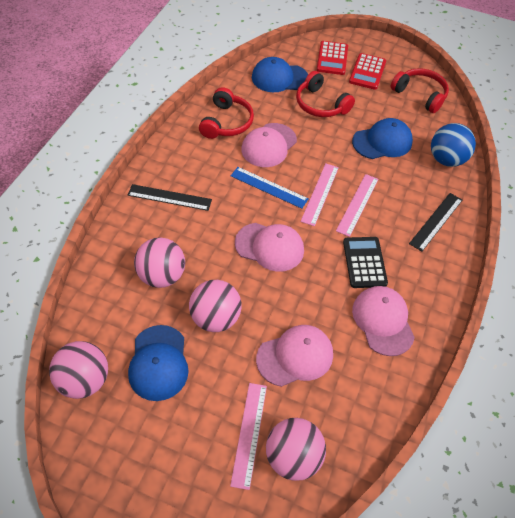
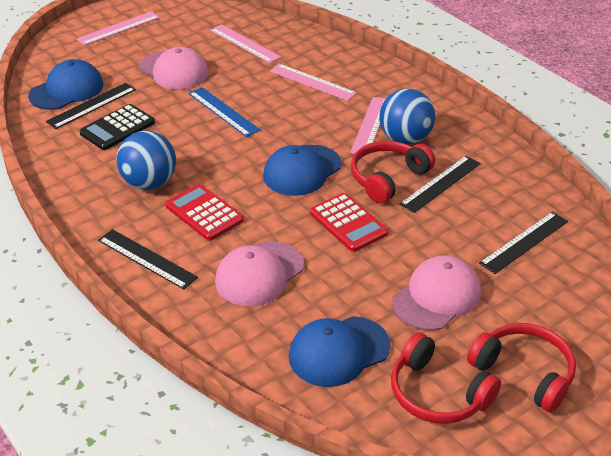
black ruler: 2 -> 4
blue ball: 1 -> 2
pink ball: 4 -> 0
pink cap: 4 -> 3
pink ruler: 3 -> 4

